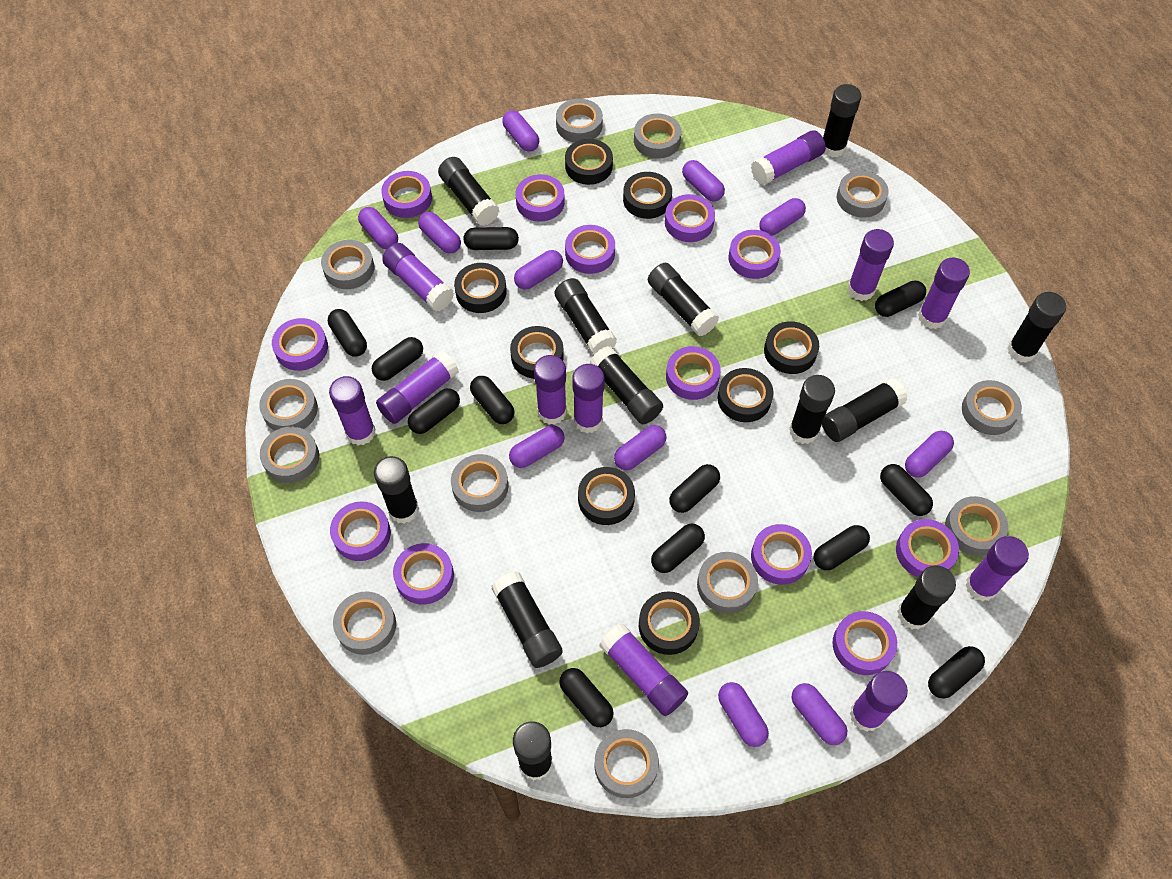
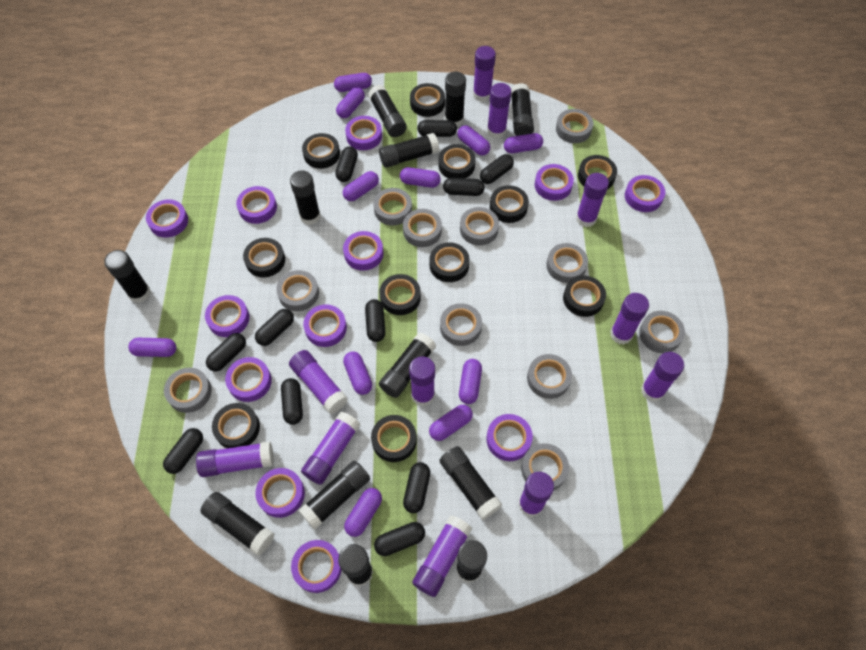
black capsule: 12 -> 11
black tape: 8 -> 11
grey tape: 12 -> 11

